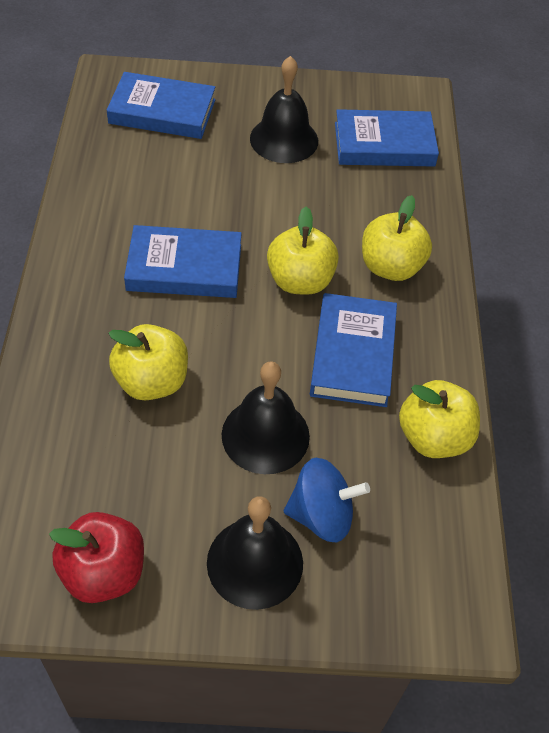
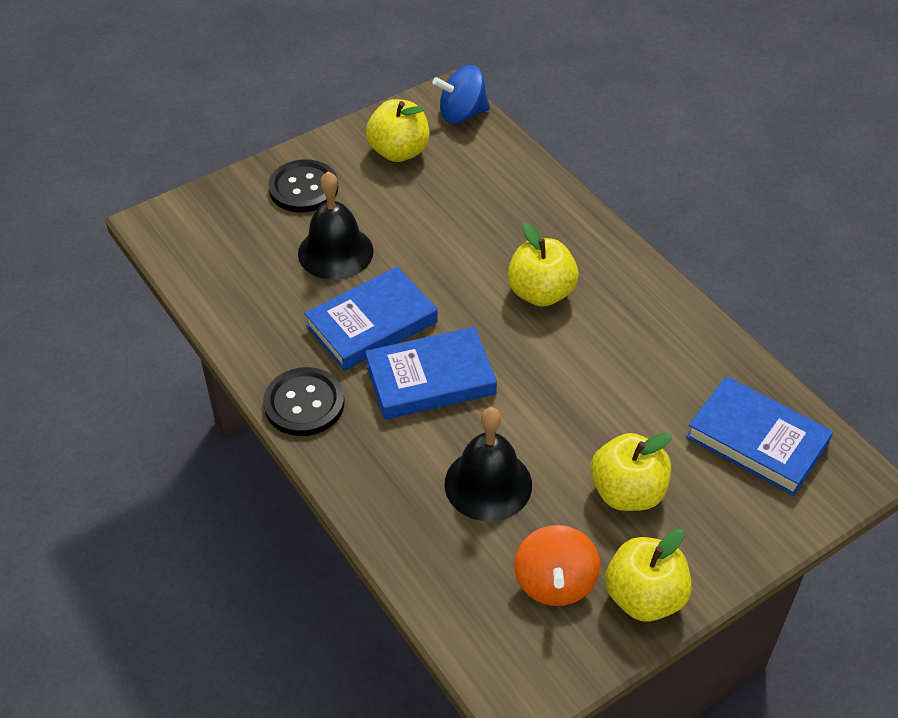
black bell: 3 -> 2
black button: 0 -> 2
blue book: 4 -> 3
orange spinning top: 0 -> 1
red apple: 1 -> 0

